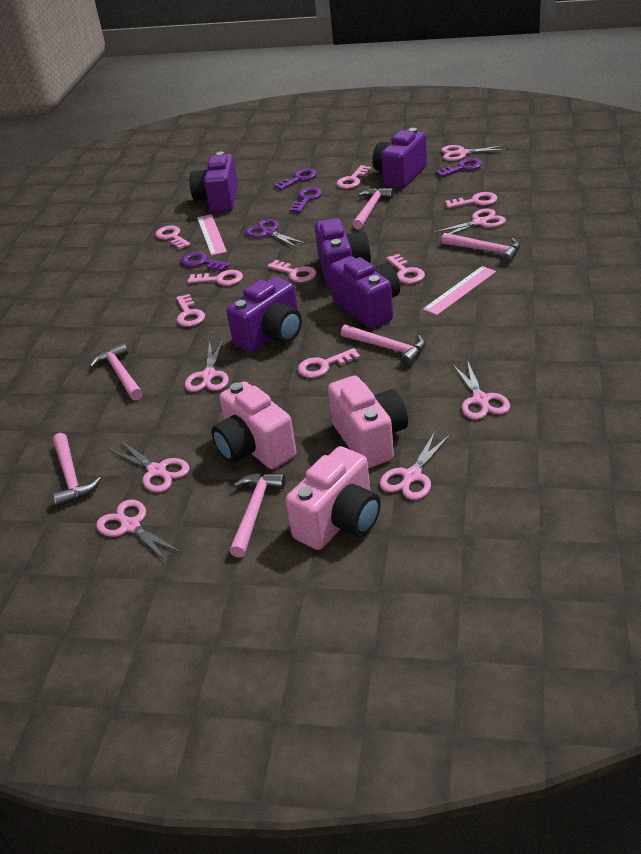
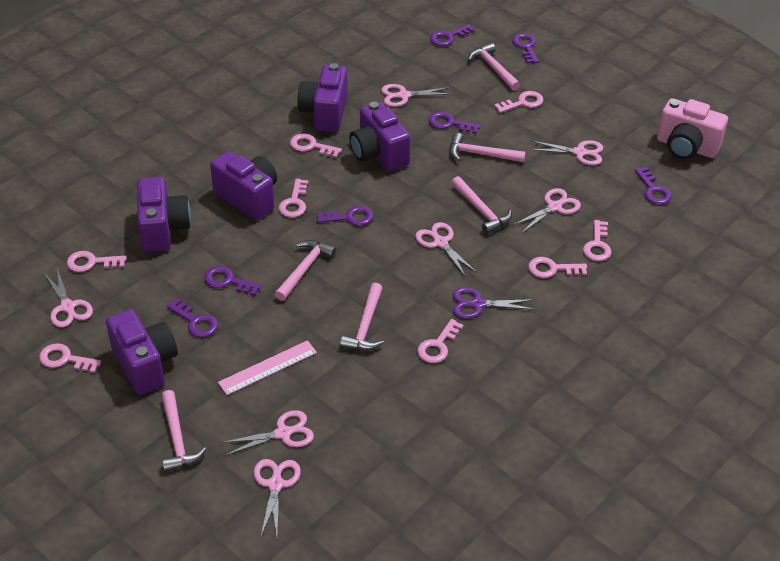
pink camera: 3 -> 1
pink ruler: 2 -> 1
purple key: 4 -> 7

